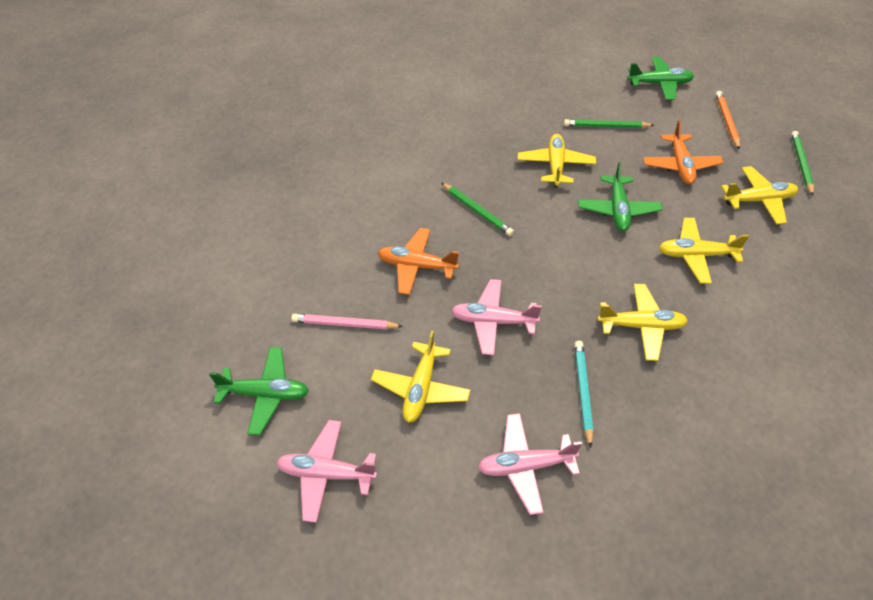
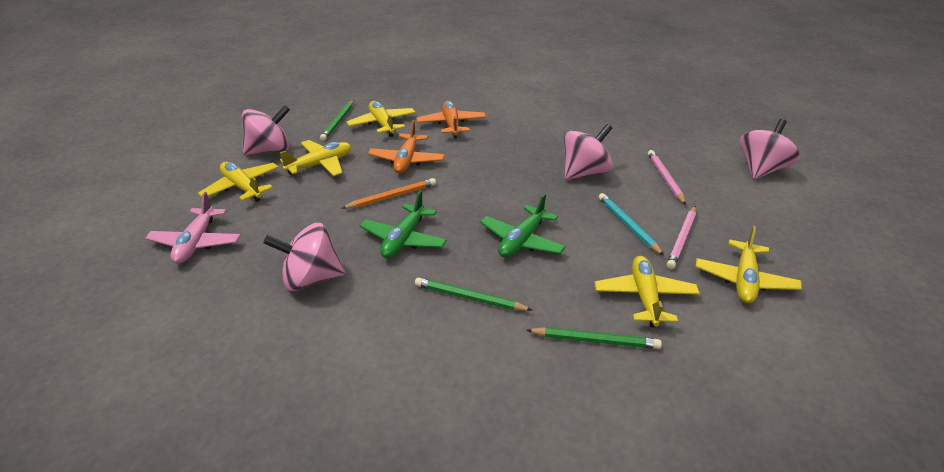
green plane: 3 -> 2
pink pencil: 1 -> 2
pink plane: 3 -> 1
pink spinning top: 0 -> 4

